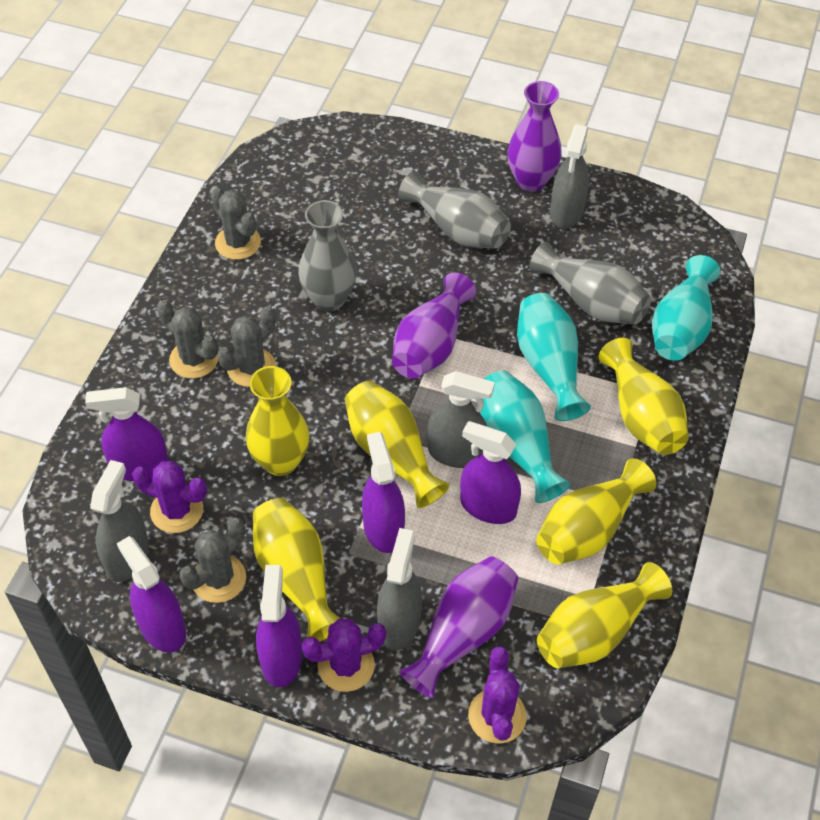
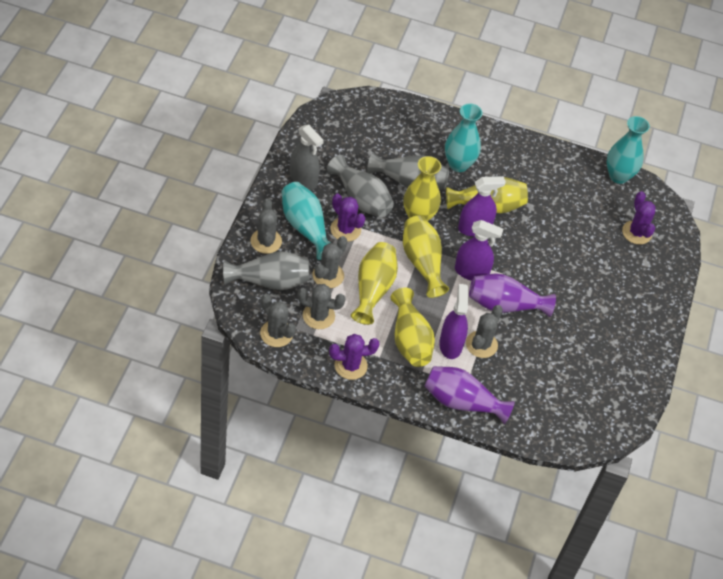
grey cactus: 4 -> 5
grey spray bottle: 4 -> 1
purple spray bottle: 5 -> 3
purple vase: 3 -> 2
yellow vase: 6 -> 5

